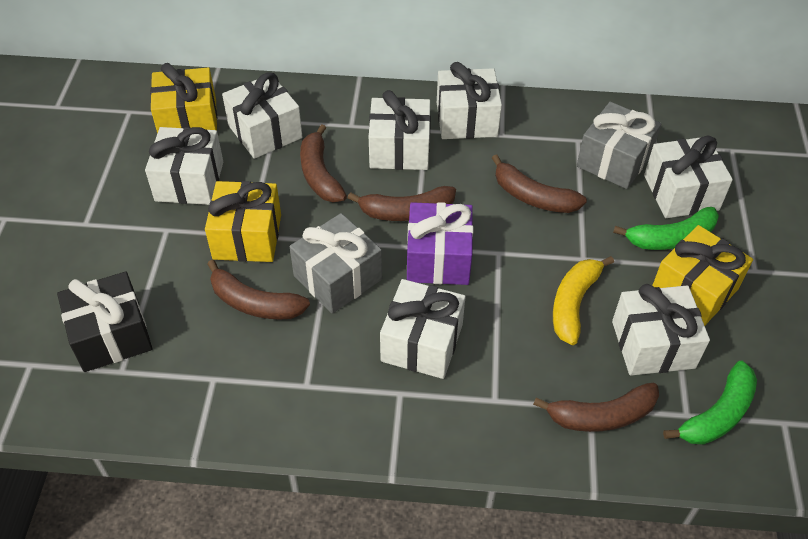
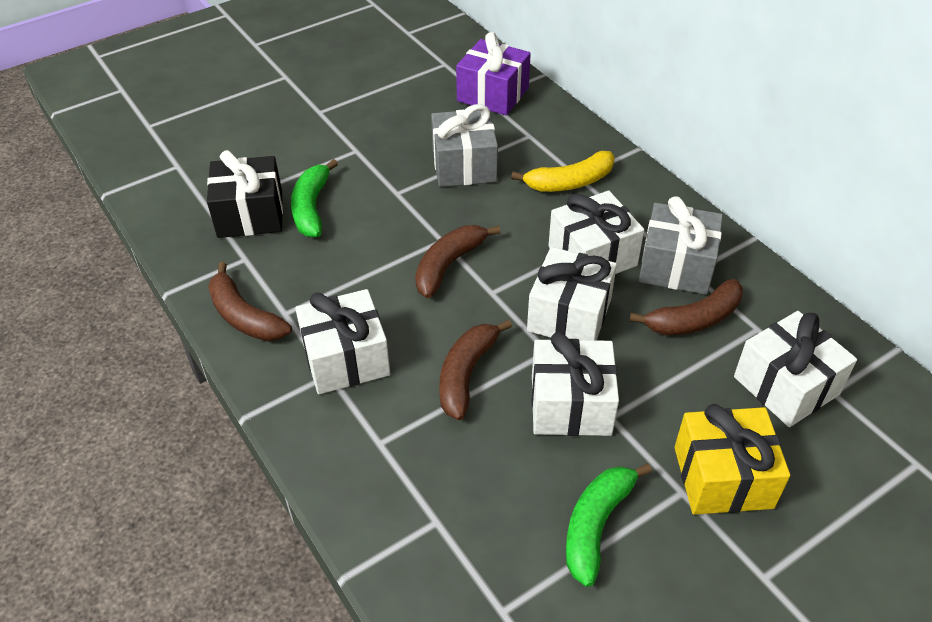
brown banana: 5 -> 4
white gift: 7 -> 5
yellow gift: 3 -> 1

